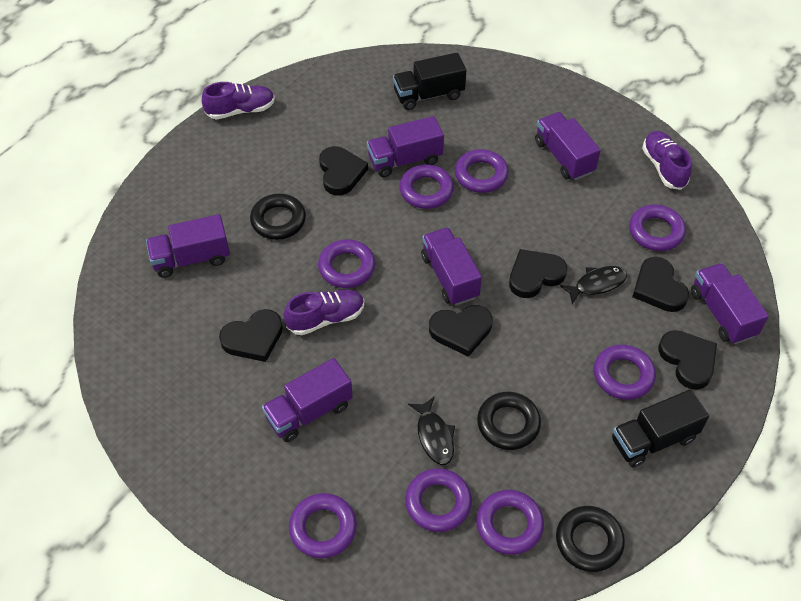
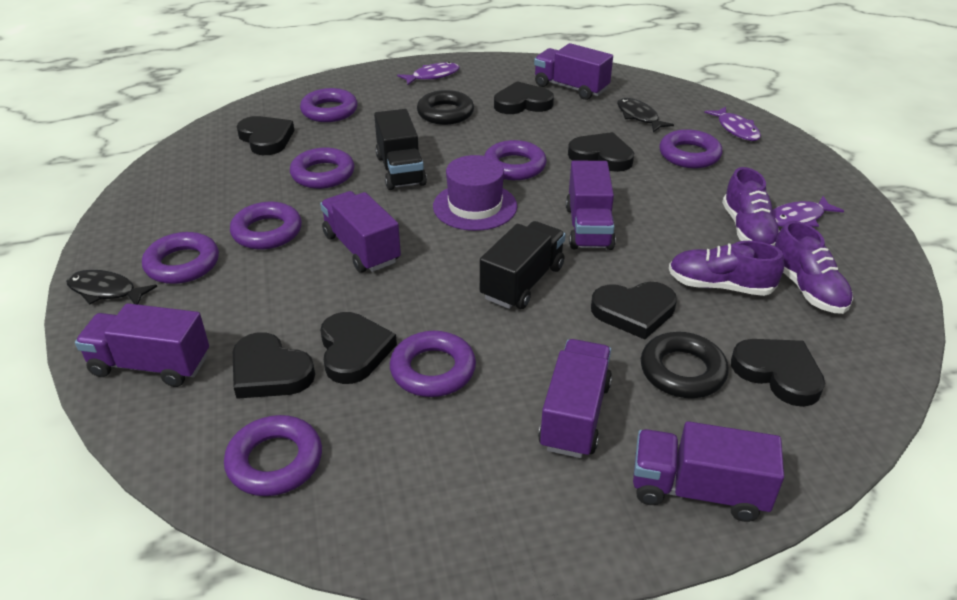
black heart: 6 -> 7
black ring: 3 -> 2
purple fish: 0 -> 3
purple hat: 0 -> 1

